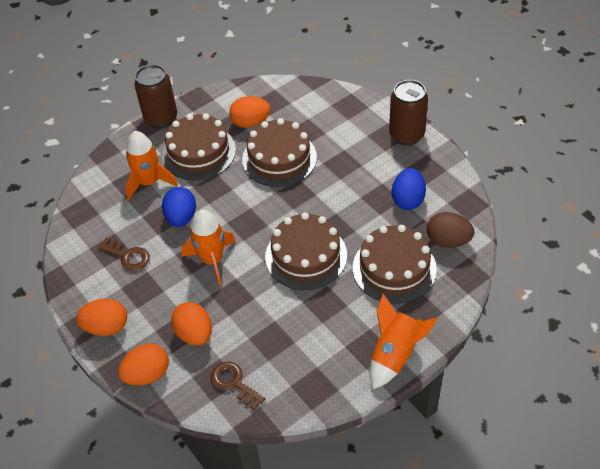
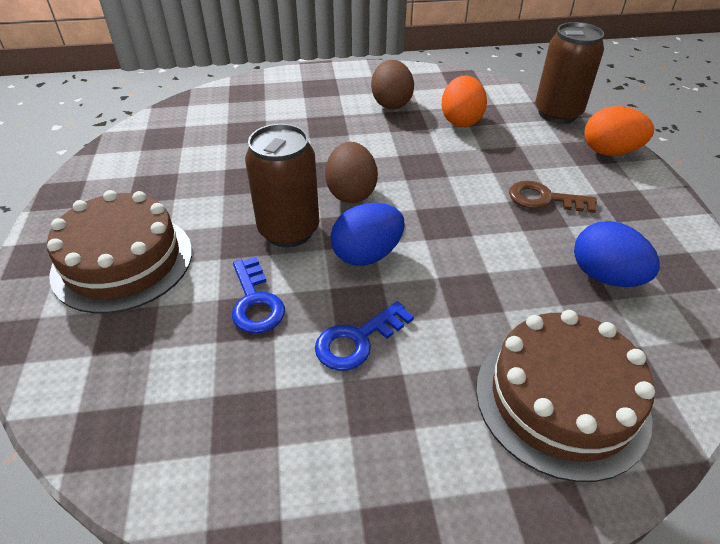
blue key: 0 -> 2
brown cake: 4 -> 2
brown egg: 1 -> 2
brown key: 2 -> 1
orange egg: 4 -> 2
orange rocket: 3 -> 0

